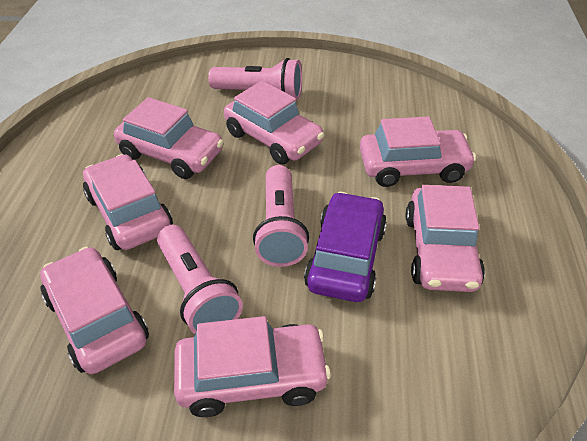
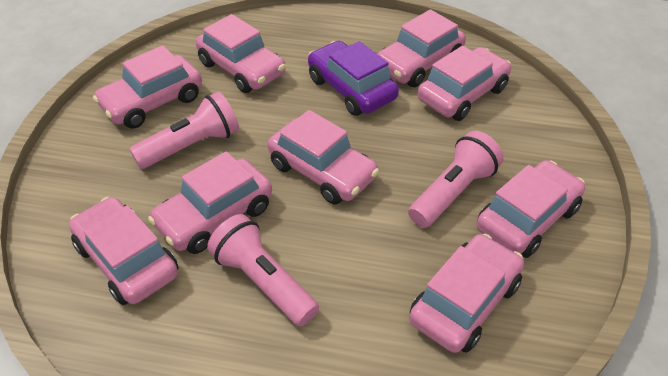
pink car: 7 -> 9

